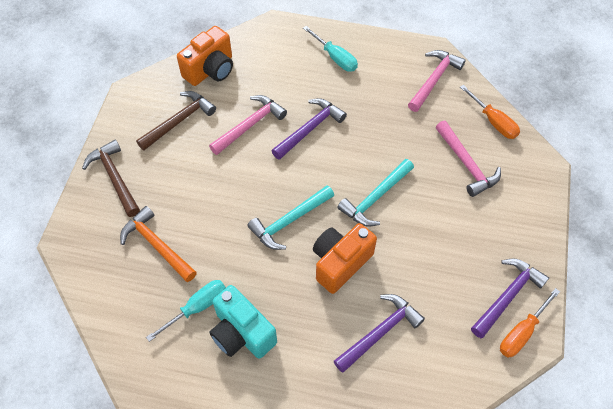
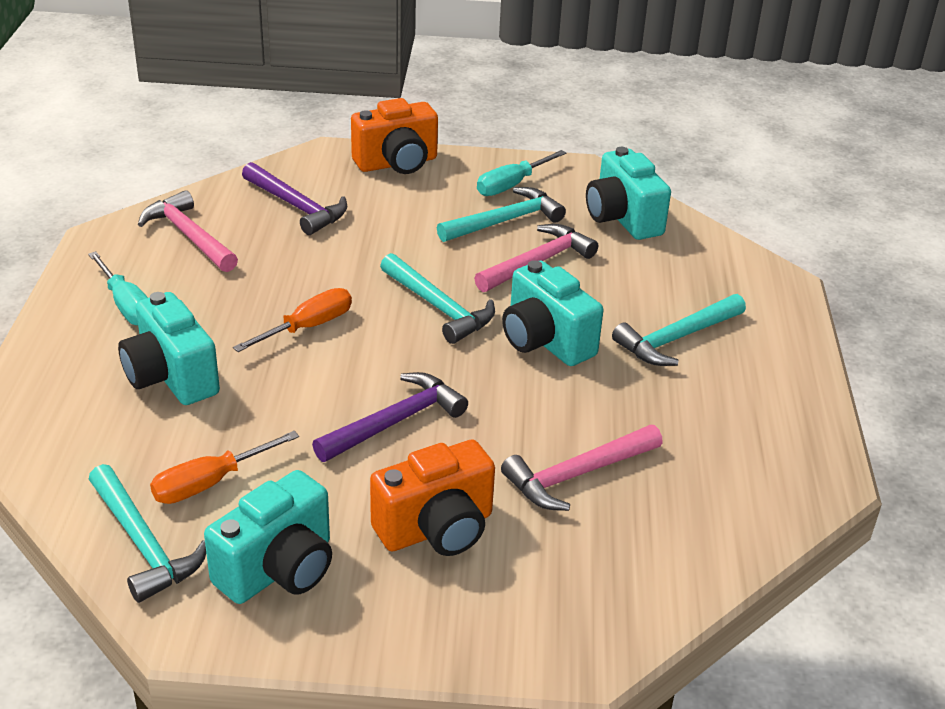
brown hammer: 2 -> 0
orange hammer: 1 -> 0
purple hammer: 3 -> 2
turquoise camera: 1 -> 4
turquoise hammer: 2 -> 4

